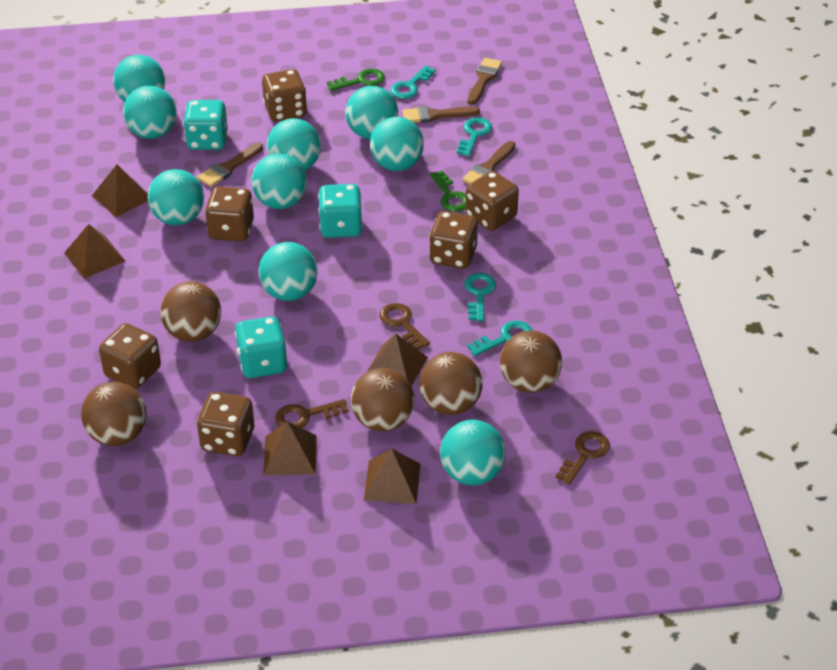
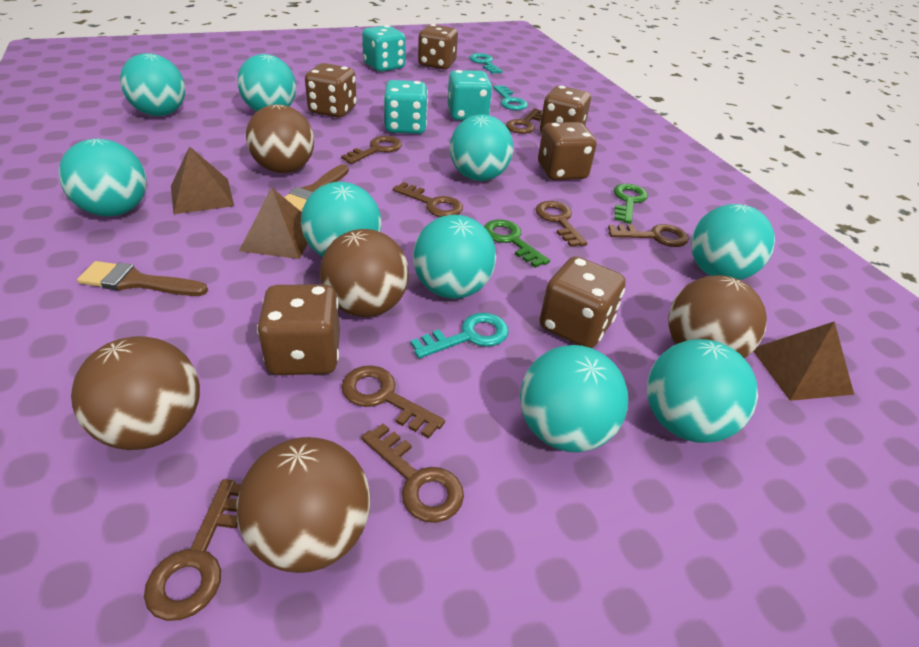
brown brush: 4 -> 2
brown key: 3 -> 8
brown pyramid: 5 -> 3
turquoise key: 4 -> 3

